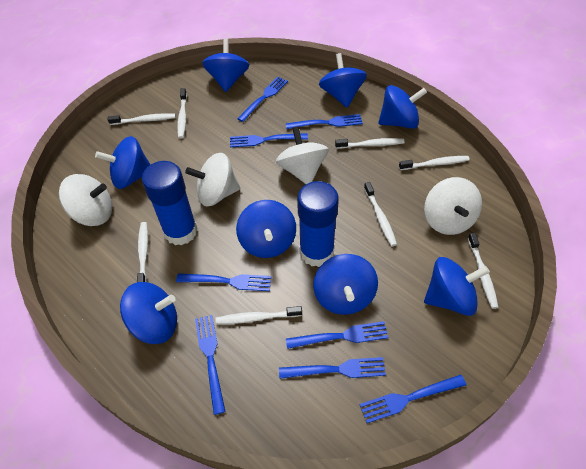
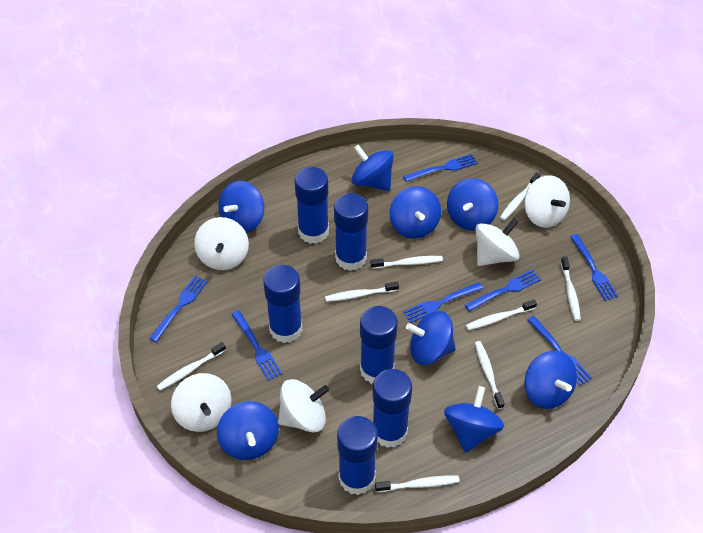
blue fork: 8 -> 7
blue glue stick: 2 -> 6
white spinning top: 4 -> 5

